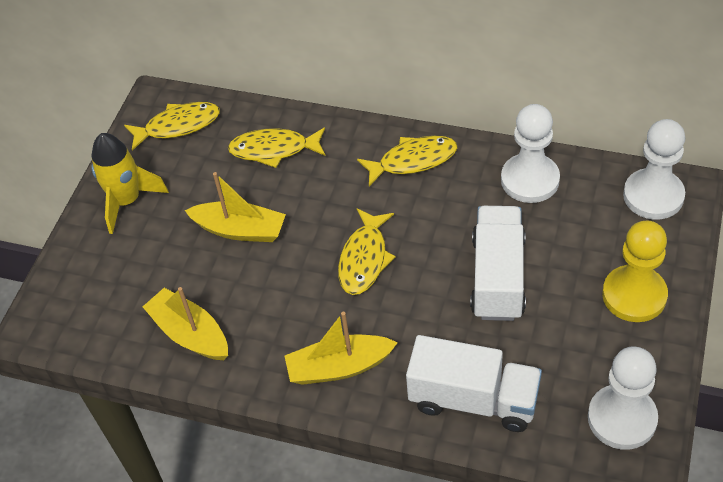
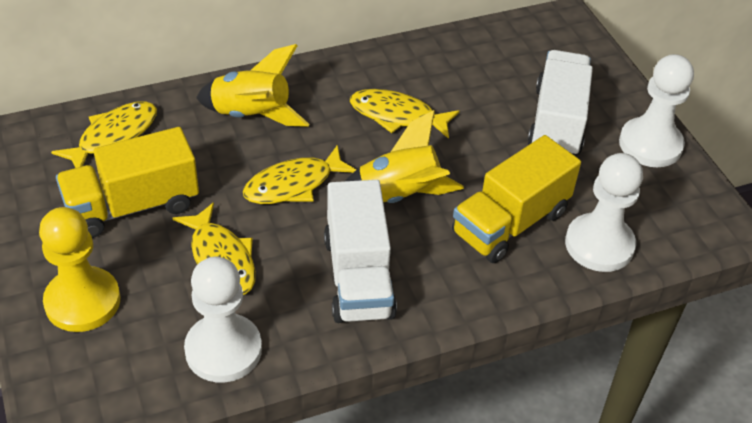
yellow boat: 3 -> 0
yellow rocket: 1 -> 2
yellow truck: 0 -> 2

